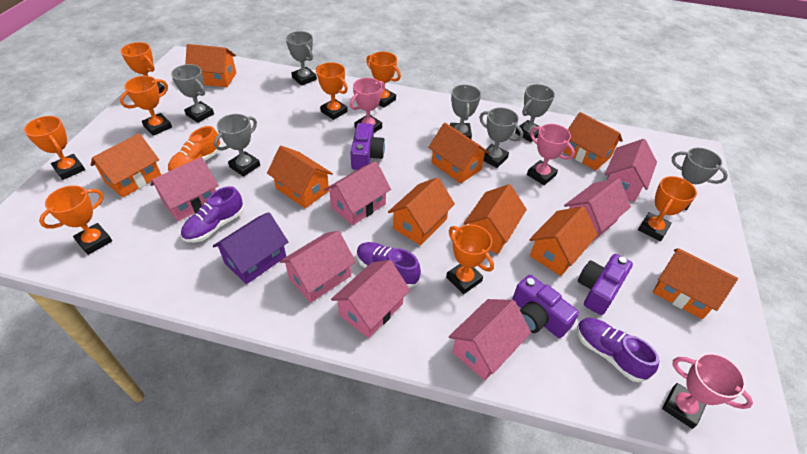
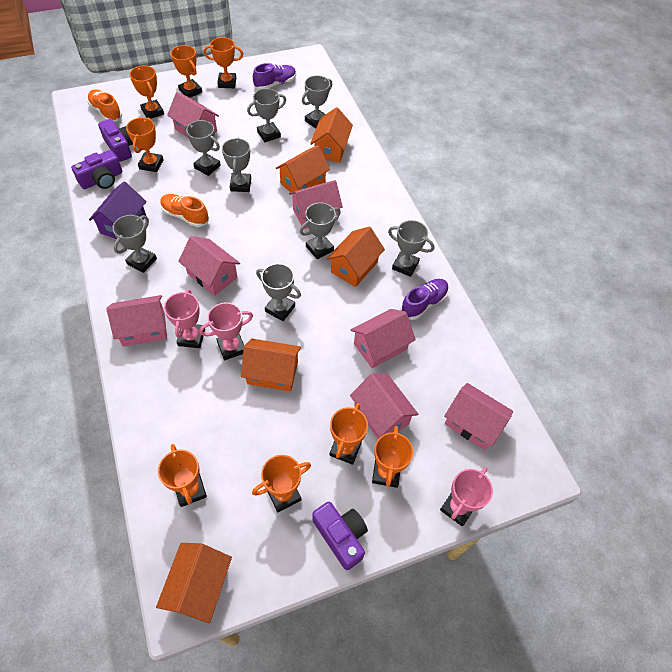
grey trophy: 7 -> 8
orange house: 9 -> 5
orange shoe: 1 -> 2
purple shoe: 3 -> 2

